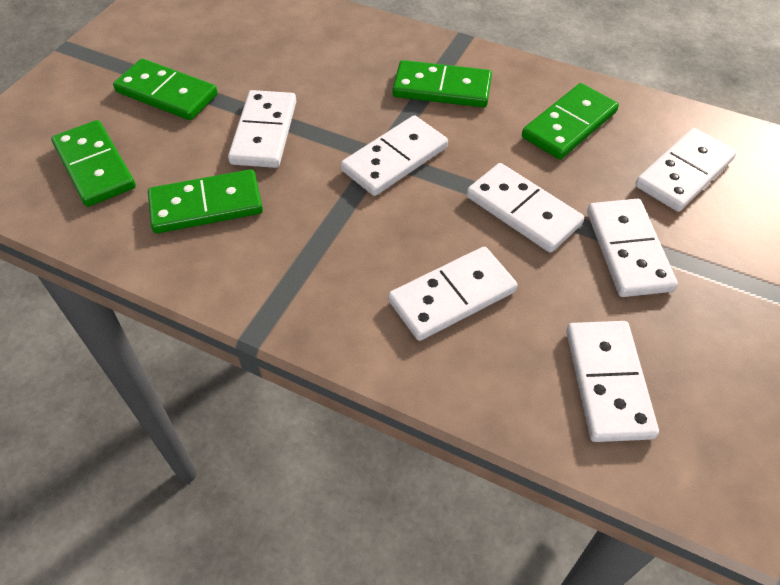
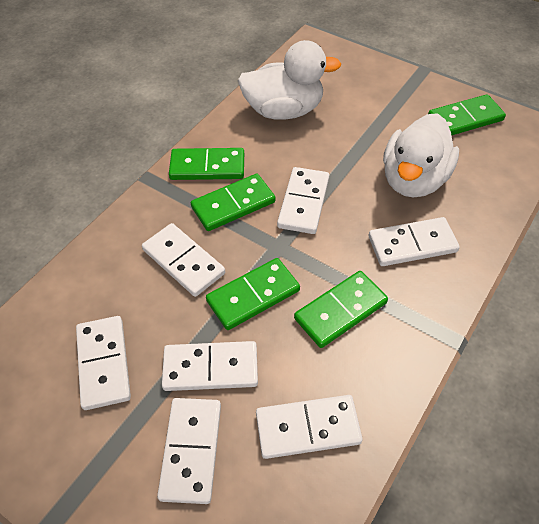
white duck: 0 -> 2

